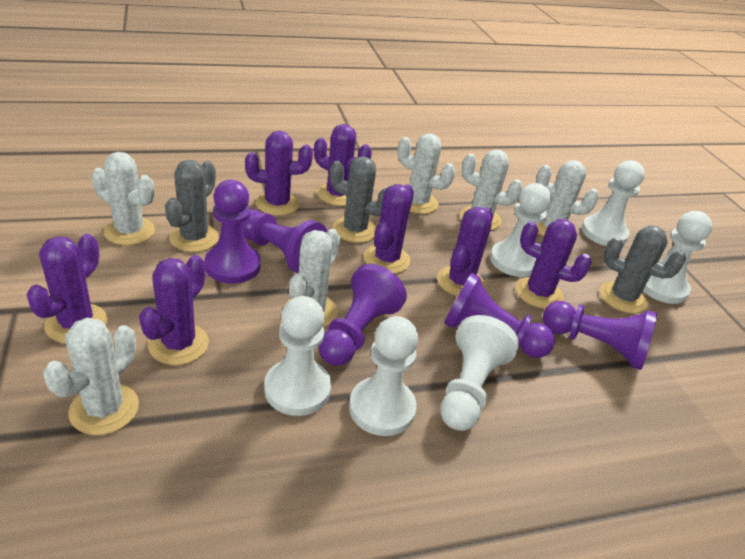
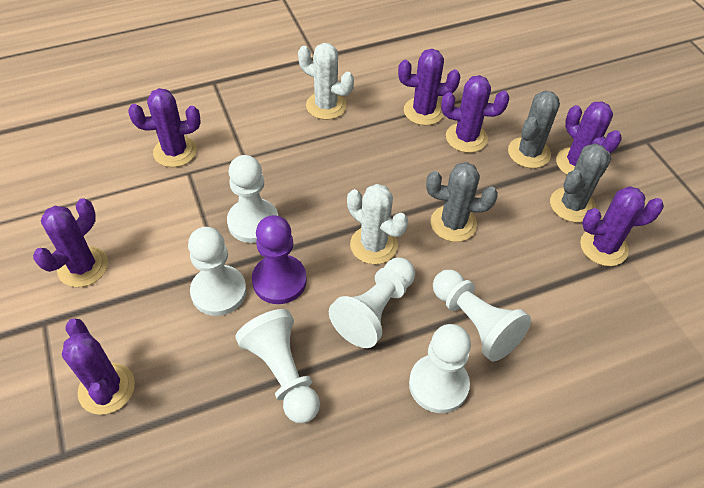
purple pawn: 5 -> 1
white cactus: 6 -> 2

